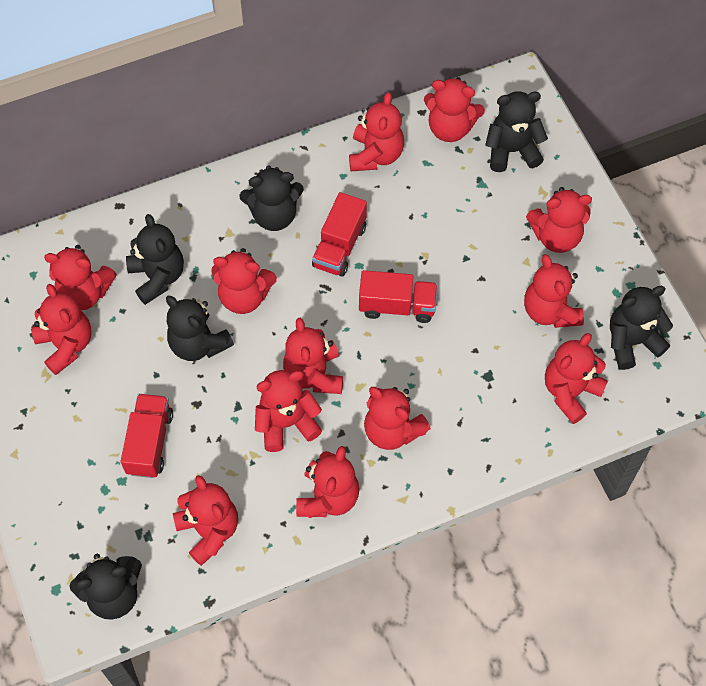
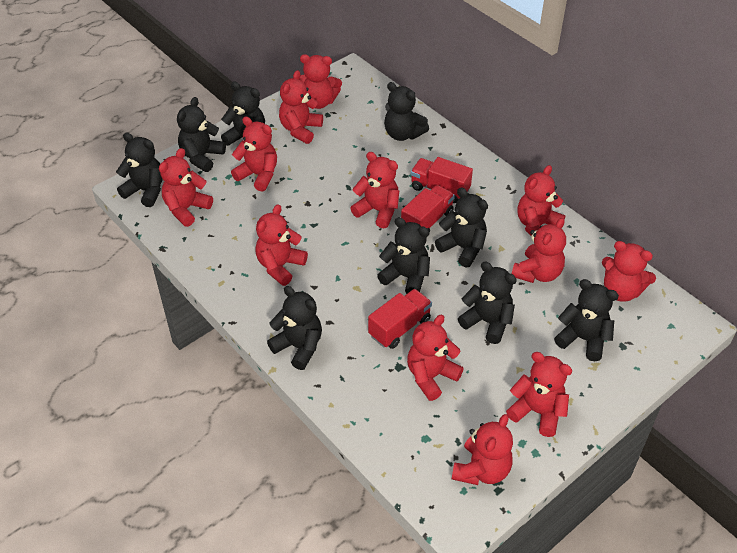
black teddy bear: 6 -> 9
red teddy bear: 13 -> 12

